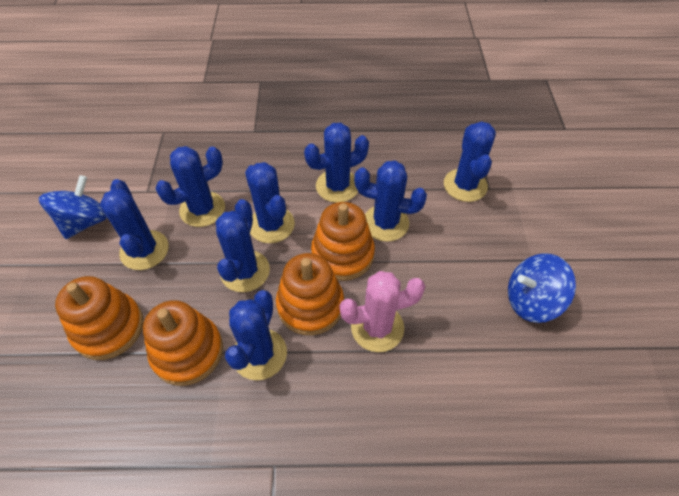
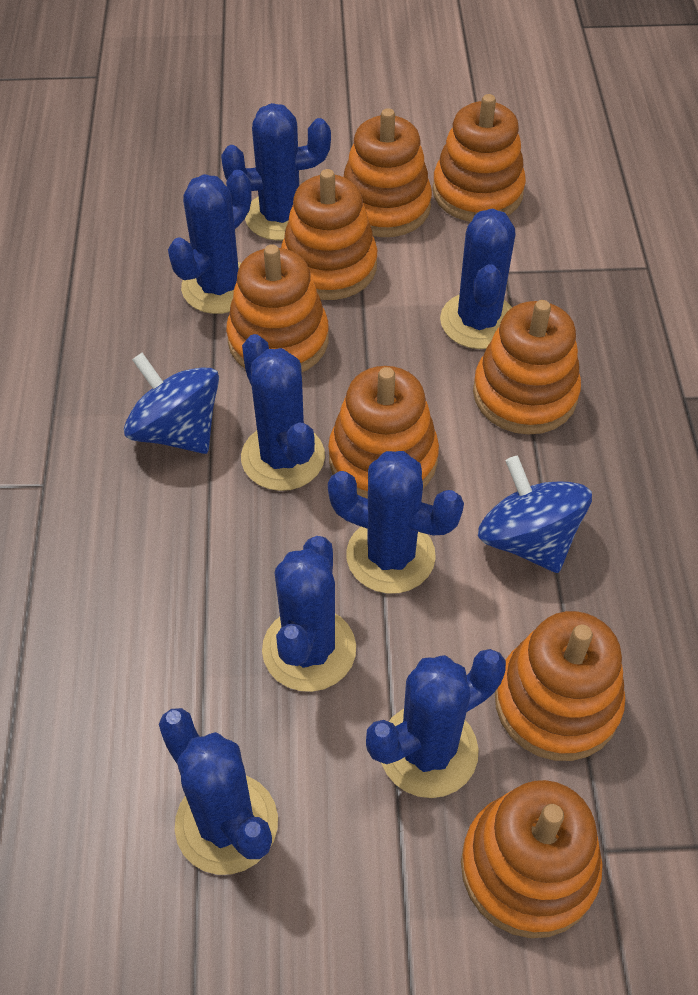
orange stacking toy: 4 -> 8
pink cactus: 1 -> 0

